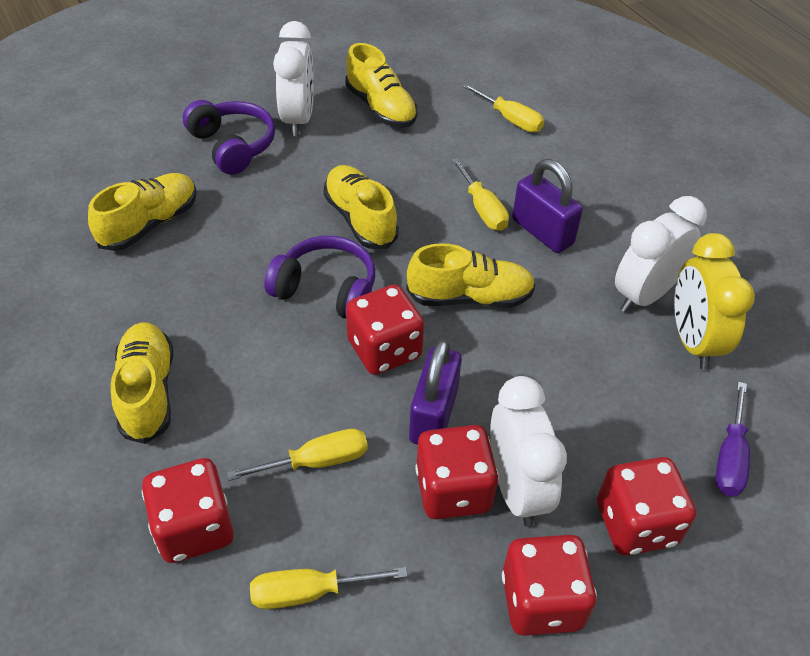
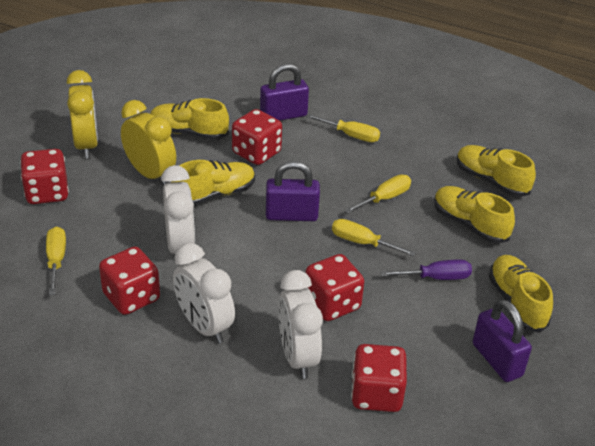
purple headphones: 2 -> 0
purple padlock: 2 -> 3
yellow clock: 1 -> 2

